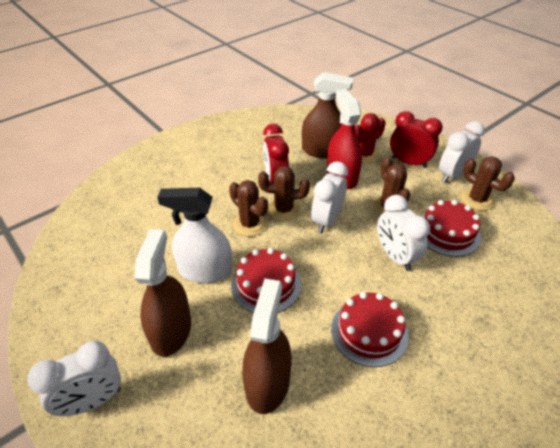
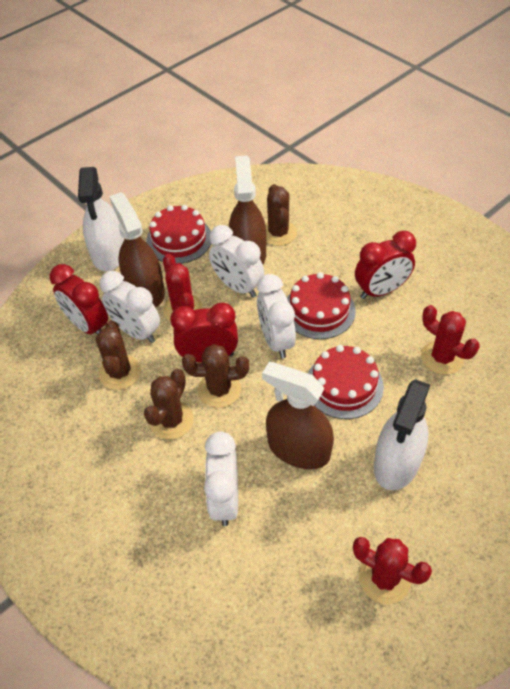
red cactus: 1 -> 3
red clock: 2 -> 3
red spray bottle: 1 -> 0
white spray bottle: 1 -> 2

